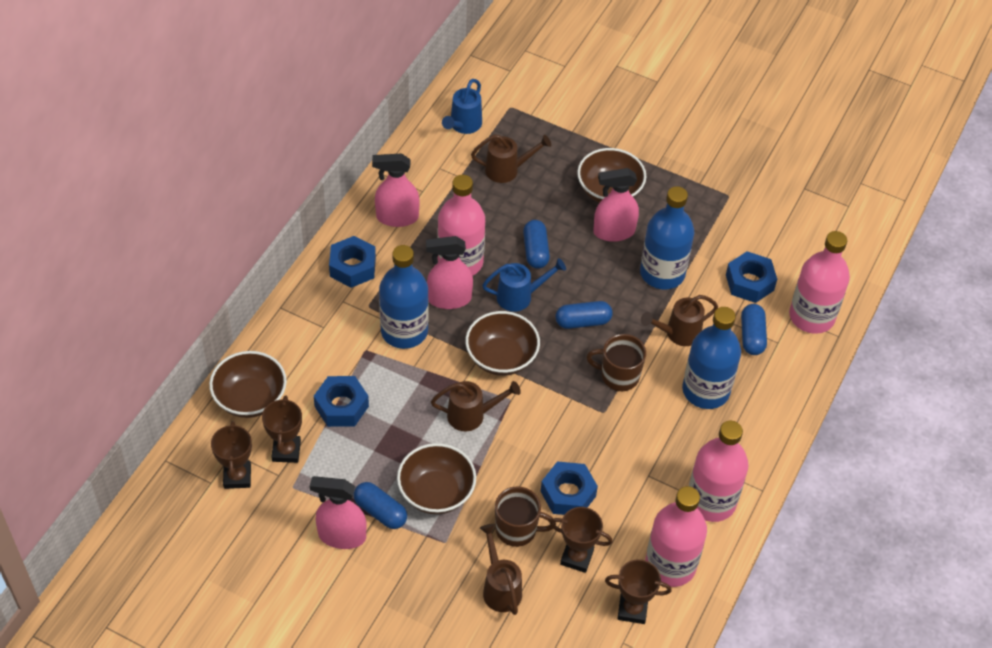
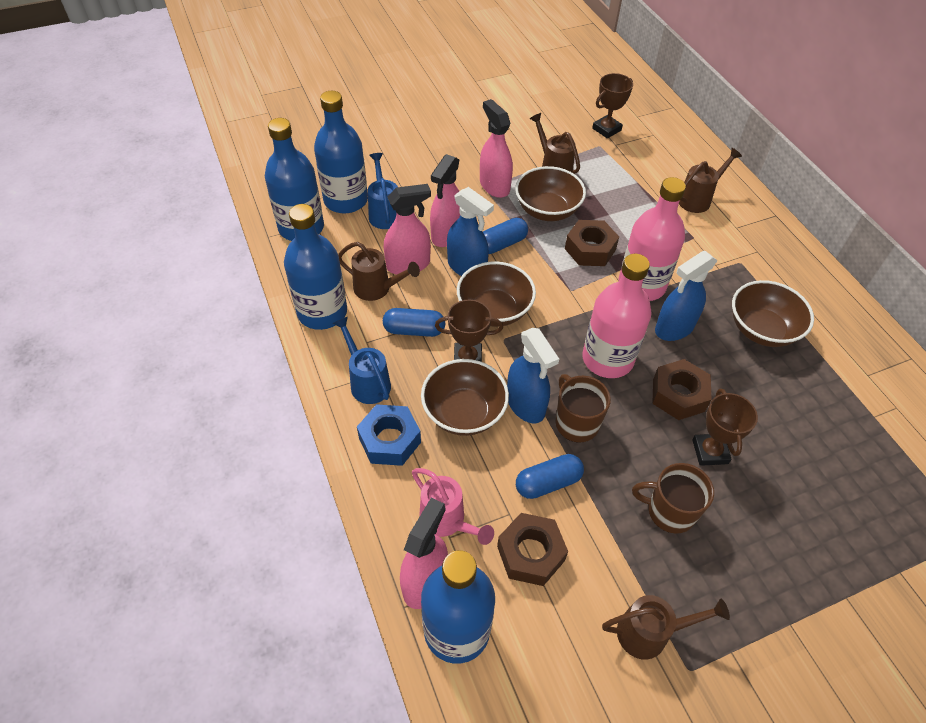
blue bottle: 3 -> 4
blue capsule: 4 -> 3
blue nut: 4 -> 1
blue spray bottle: 0 -> 3
brown nut: 0 -> 3
brown trophy: 4 -> 3
pink bottle: 4 -> 2
pink watering can: 0 -> 1

